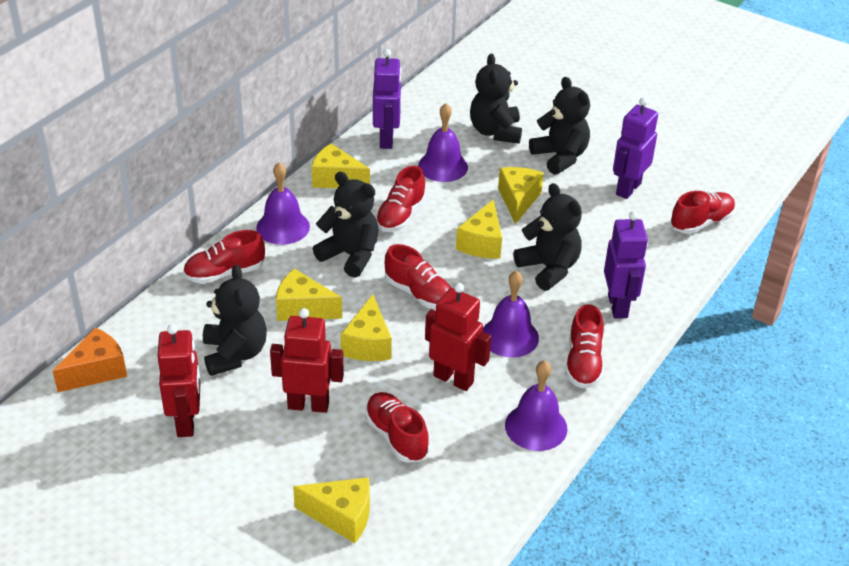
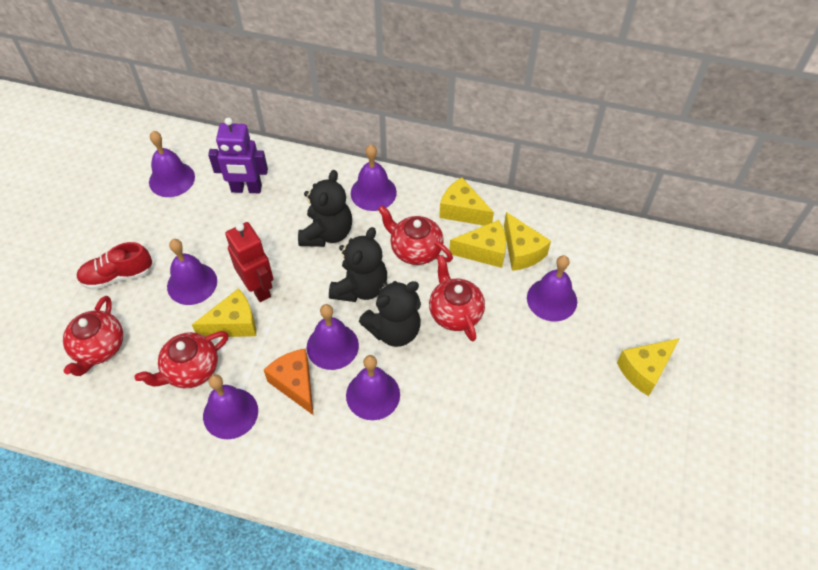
black teddy bear: 5 -> 3
purple bell: 4 -> 7
purple robot: 3 -> 1
red robot: 3 -> 1
red shoe: 6 -> 1
red teapot: 0 -> 4
yellow cheese: 6 -> 5

